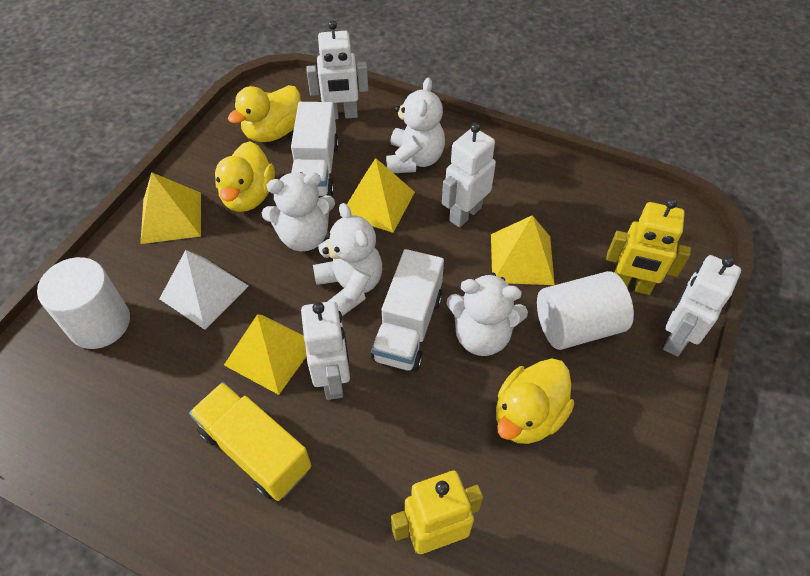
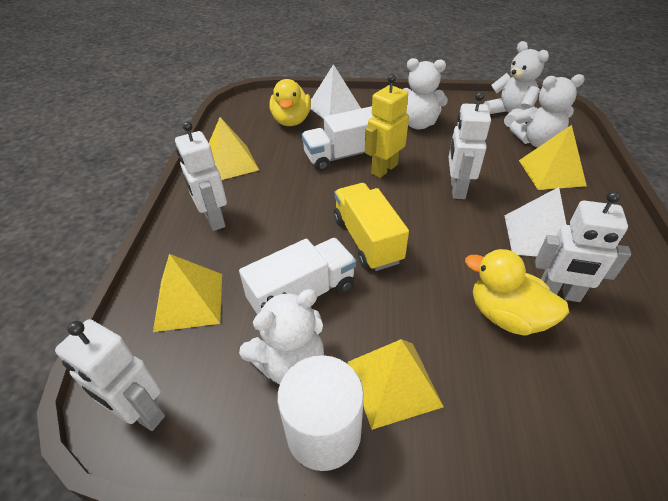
white cylinder: 2 -> 1
white pyramid: 1 -> 2
yellow duck: 3 -> 2
yellow robot: 2 -> 1

